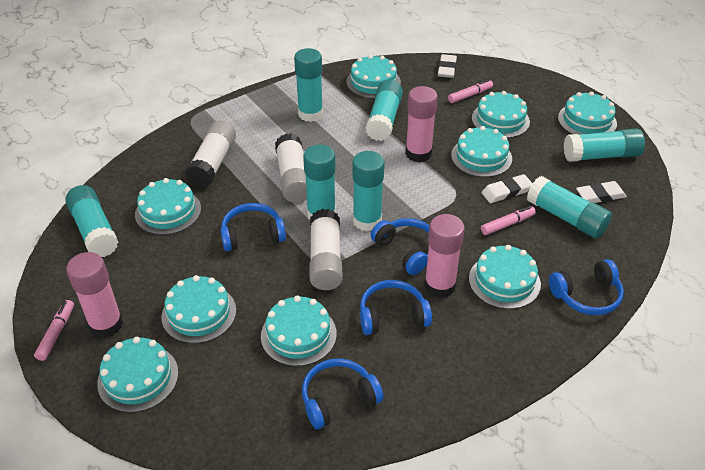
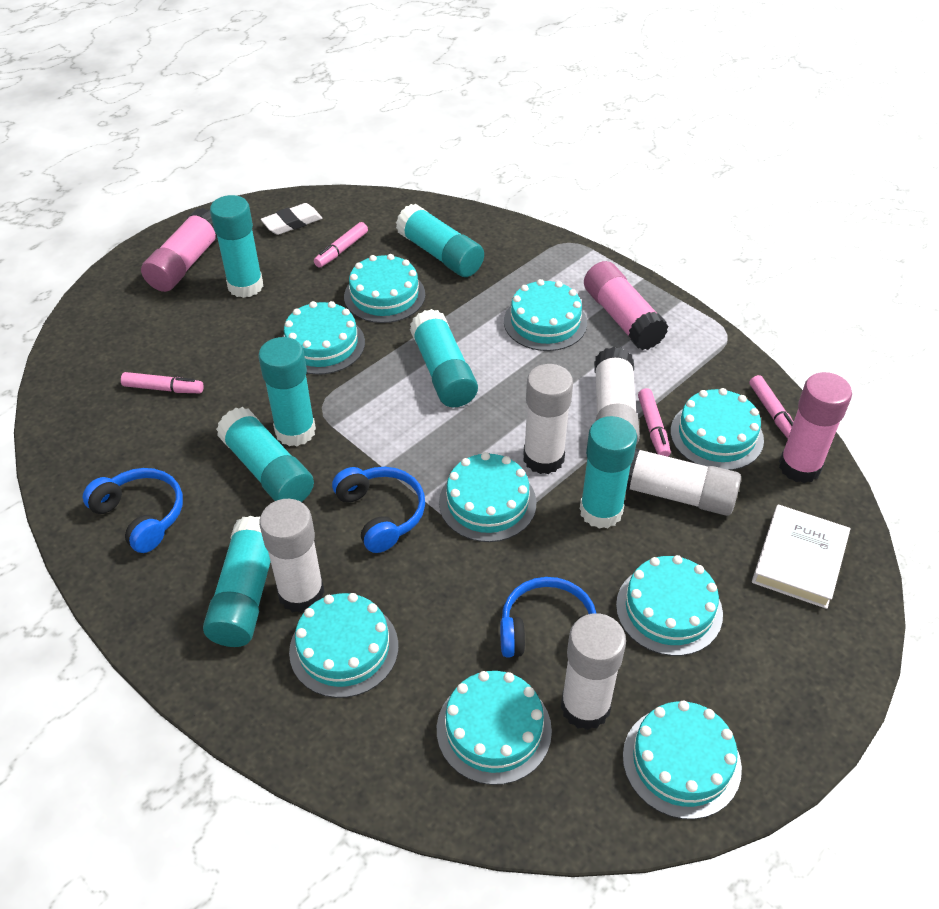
blue headphones: 5 -> 3
pink marker: 3 -> 4
white book: 0 -> 1
white eraser: 3 -> 1
white glue stick: 3 -> 5

